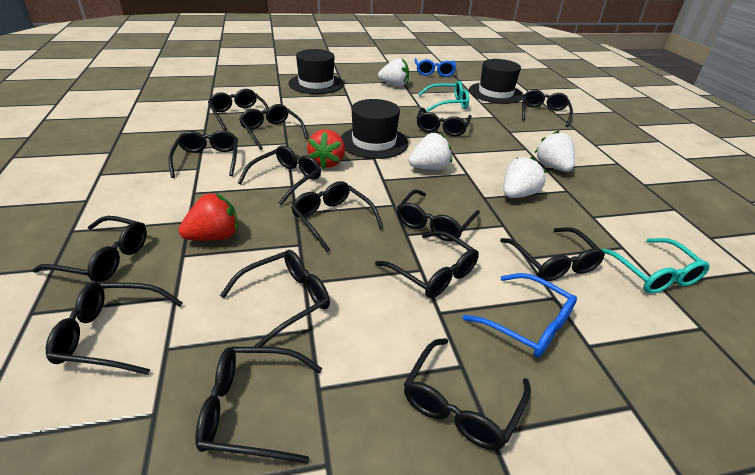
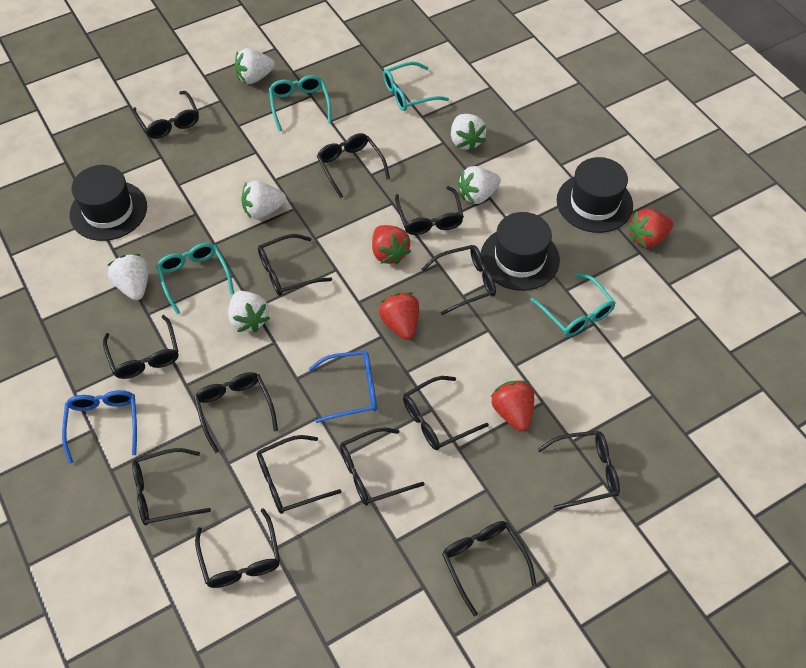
black glasses: 15 -> 14
red strawberry: 2 -> 4
turquoise glasses: 2 -> 4
white strawberry: 4 -> 6

